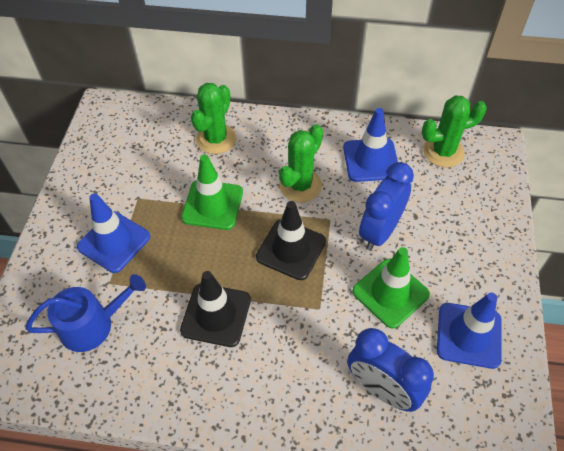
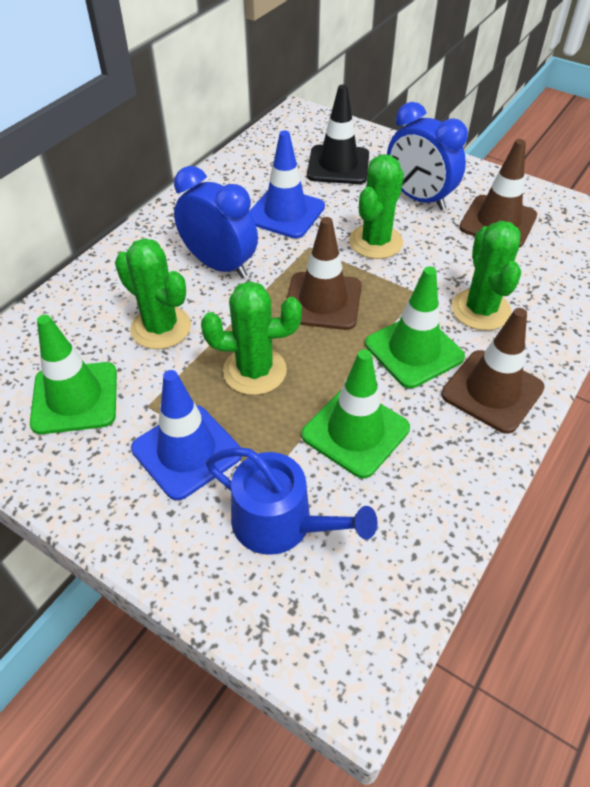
black traffic cone: 2 -> 1
blue traffic cone: 3 -> 2
brown traffic cone: 0 -> 3
green cactus: 3 -> 4
green traffic cone: 2 -> 3

